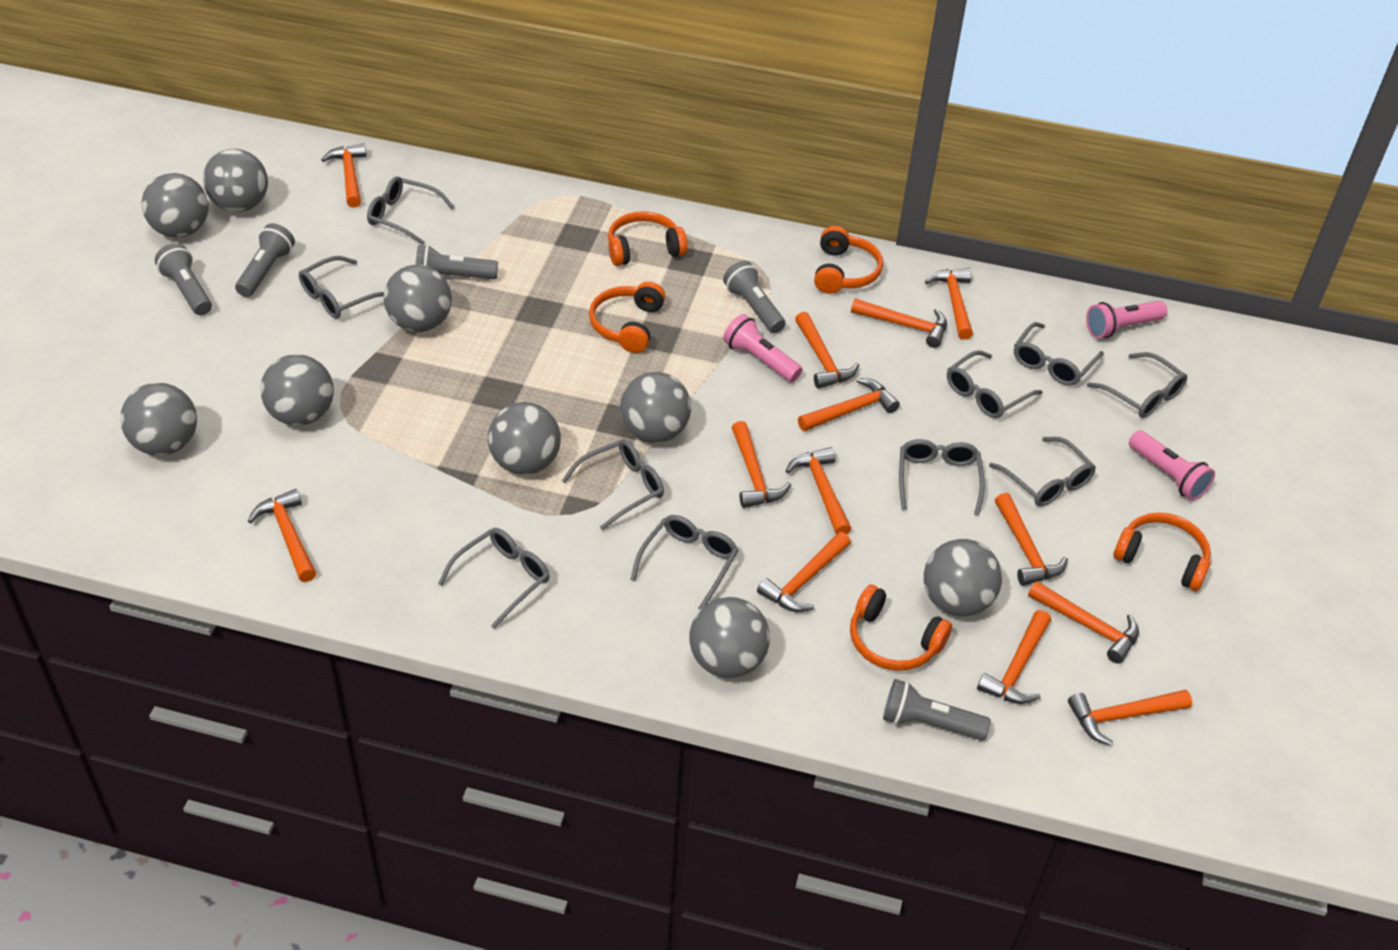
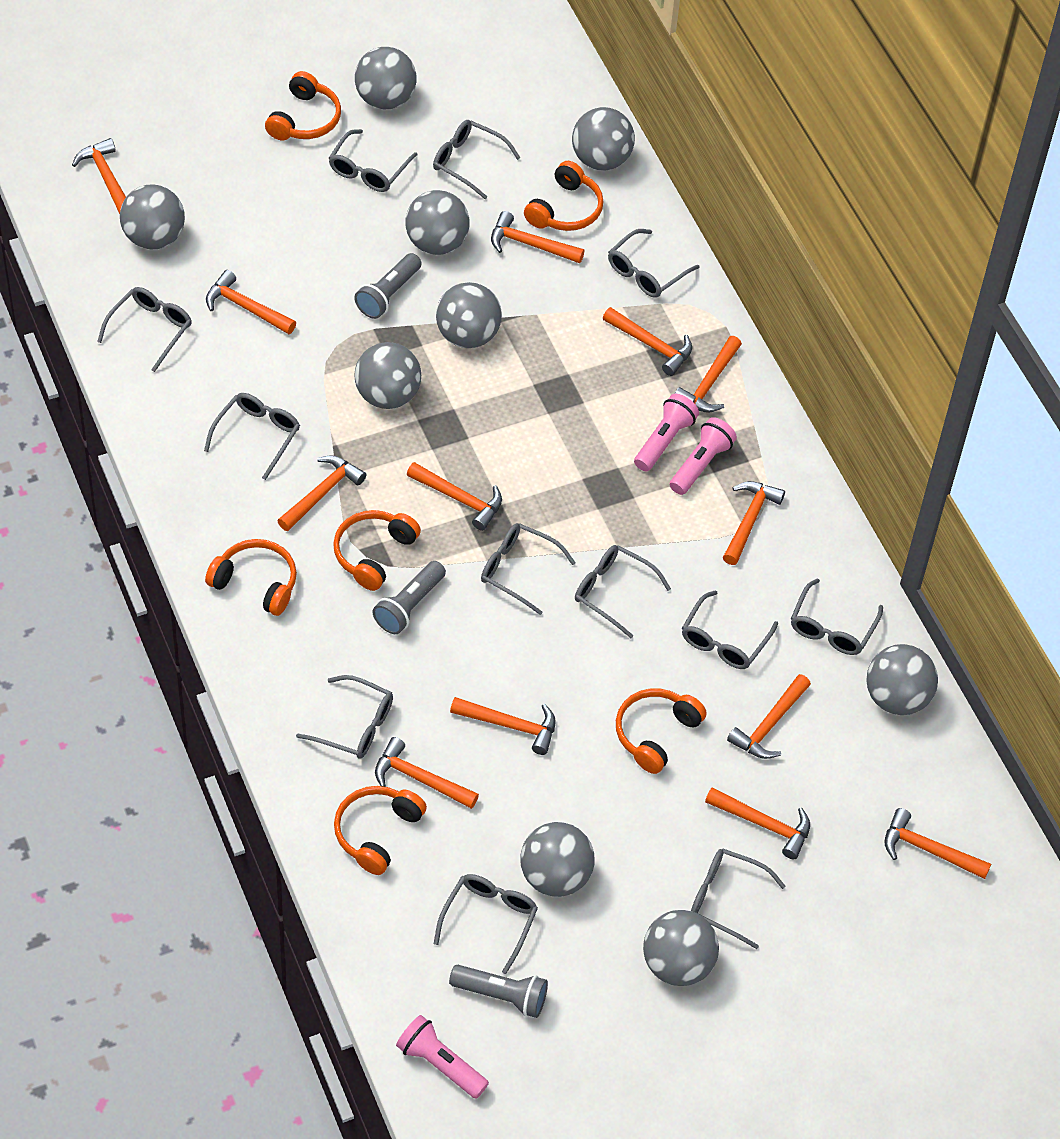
grey flashlight: 5 -> 3
grey glasses: 10 -> 12
orange headphones: 5 -> 6

